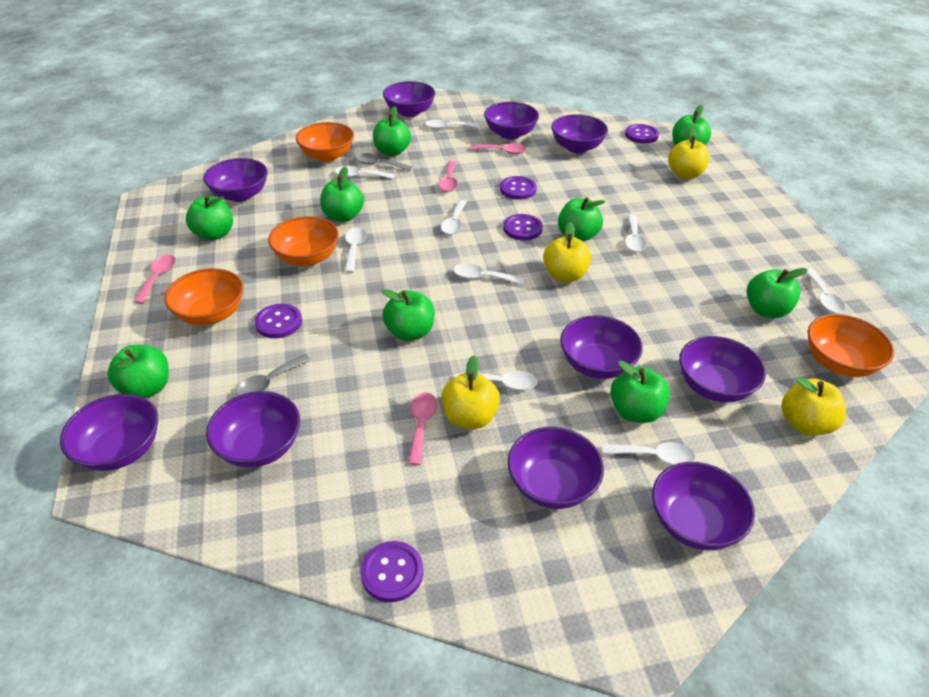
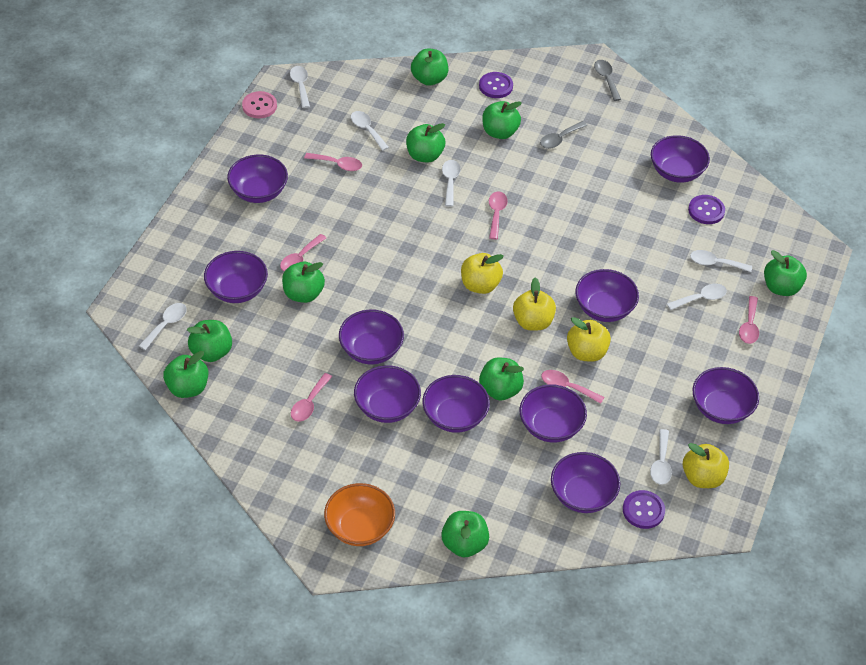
orange bowl: 4 -> 1
pink button: 0 -> 1
pink spoon: 4 -> 6
purple button: 5 -> 3
white spoon: 9 -> 7

